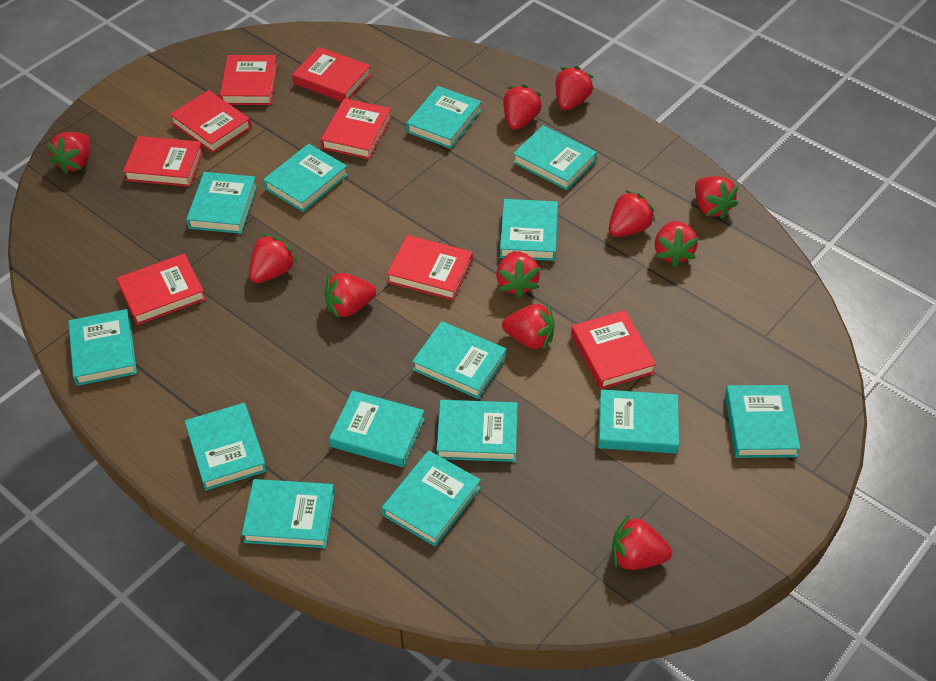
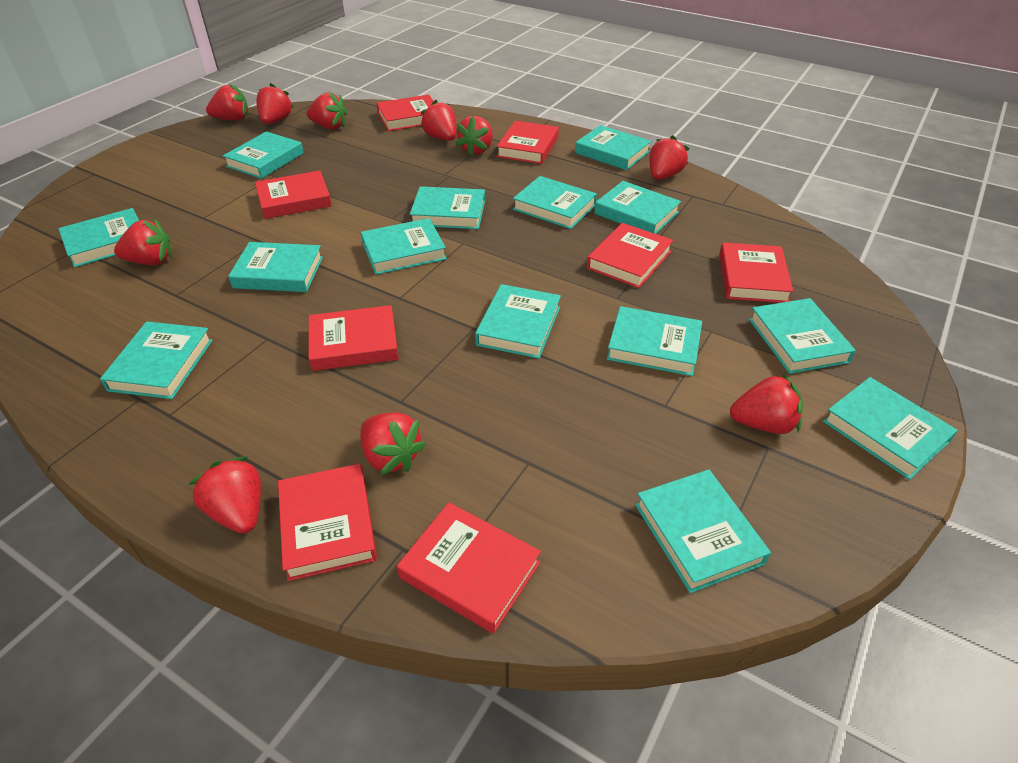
red strawberry: 11 -> 10

